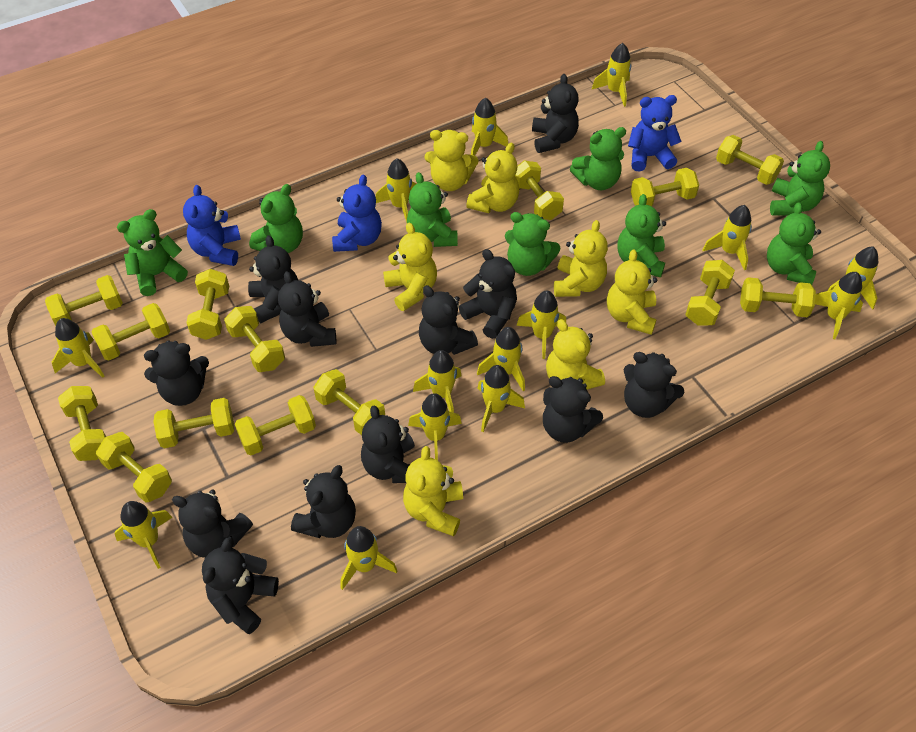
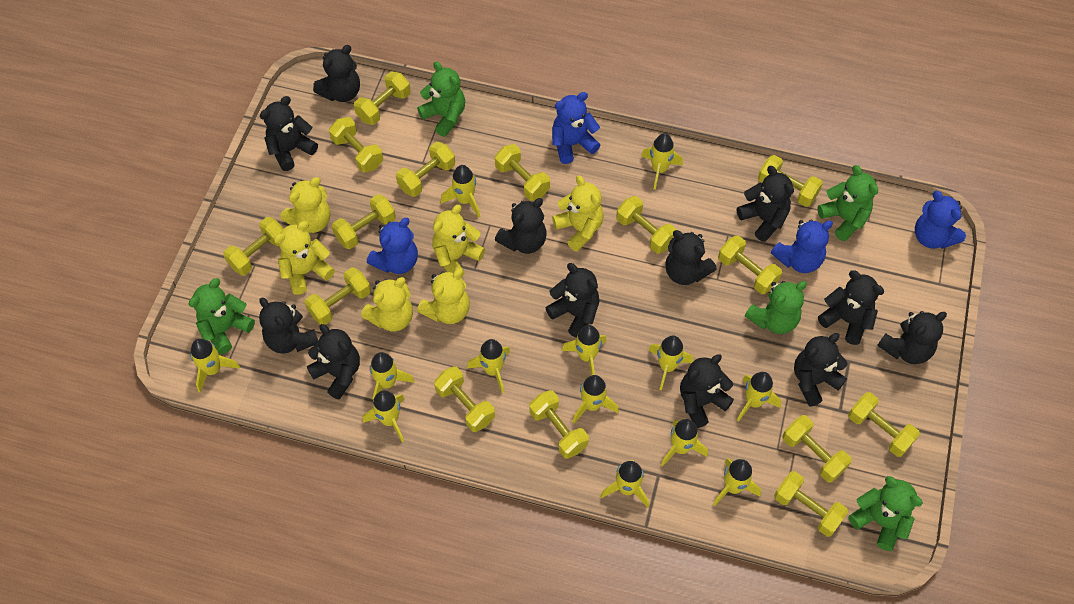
blue teddy bear: 3 -> 4
green teddy bear: 8 -> 5
yellow dumbbell: 14 -> 15
yellow rocket: 14 -> 13
yellow teddy bear: 7 -> 6

